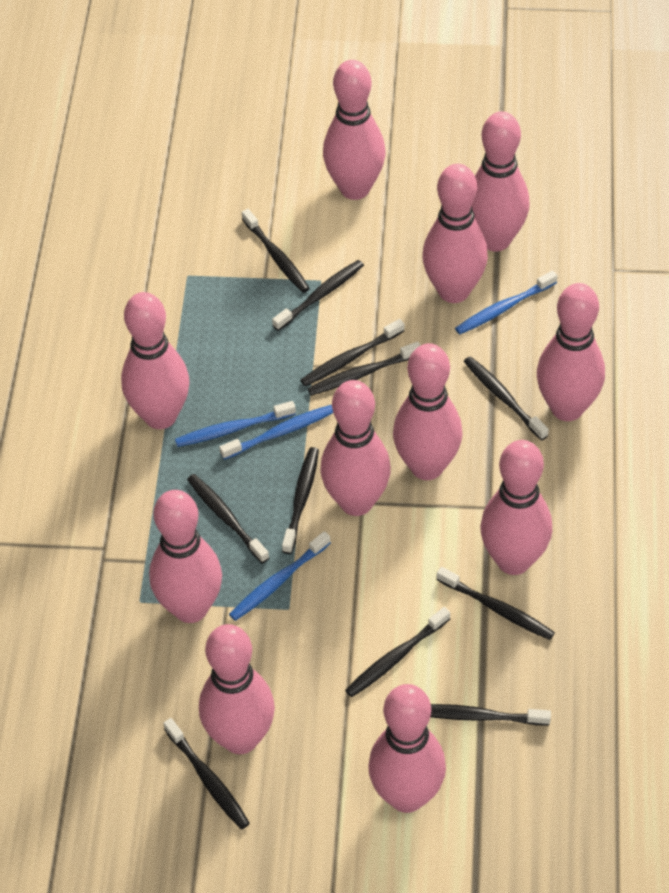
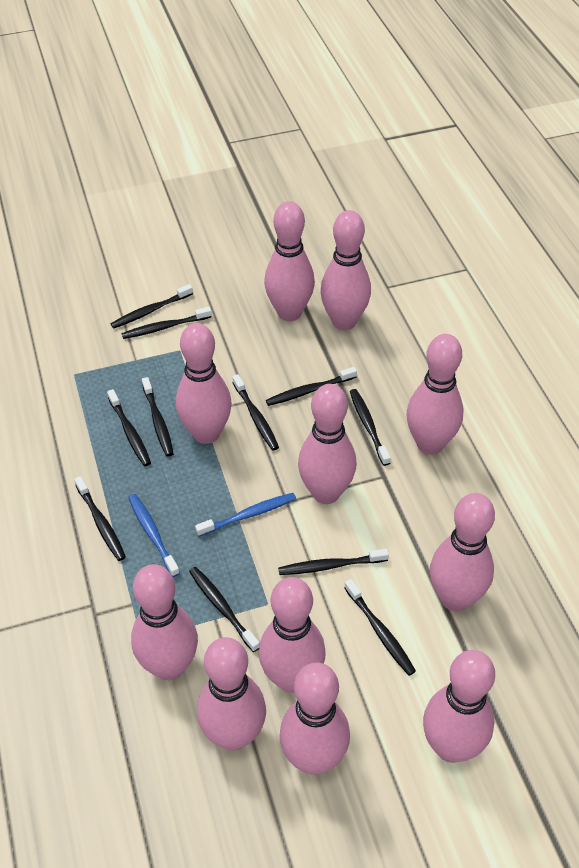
blue toothbrush: 4 -> 2

